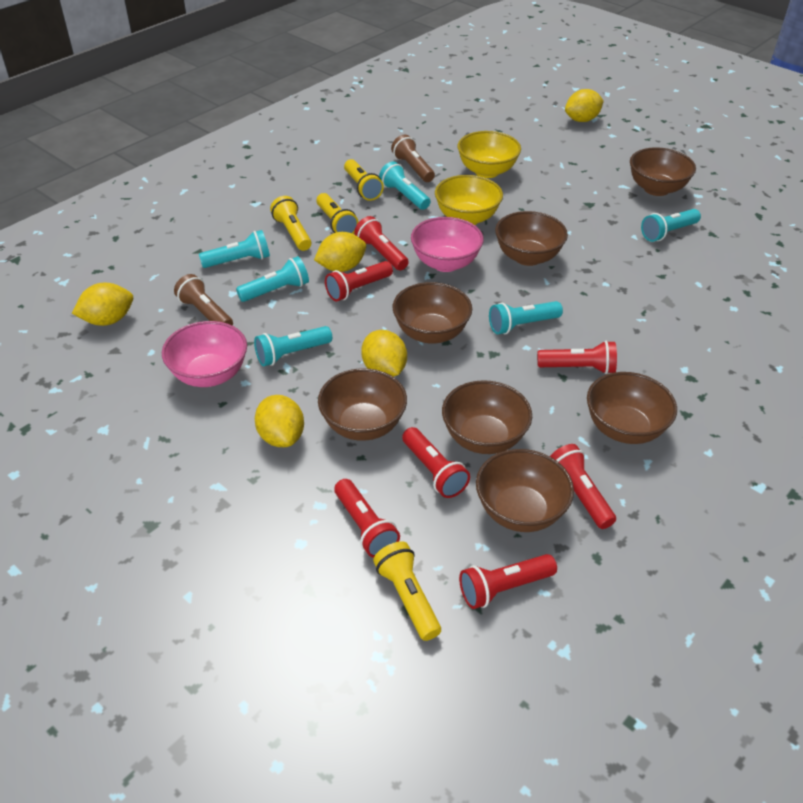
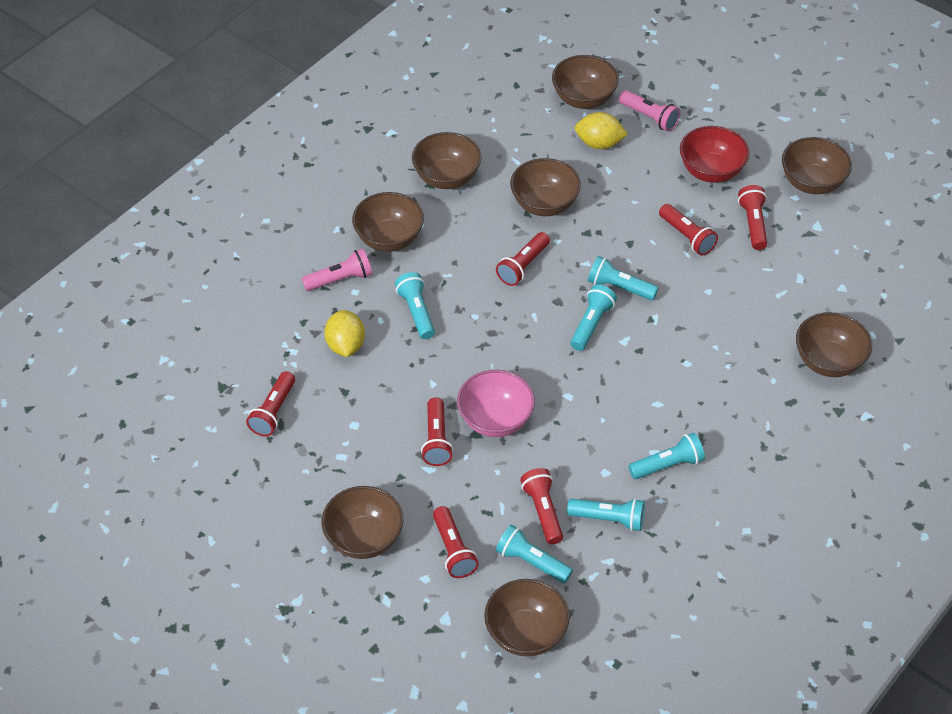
brown bowl: 7 -> 8
brown flashlight: 2 -> 0
pink bowl: 2 -> 1
pink flashlight: 0 -> 2
red bowl: 0 -> 1
yellow bowl: 2 -> 0
yellow flashlight: 4 -> 0
yellow lemon: 5 -> 2

